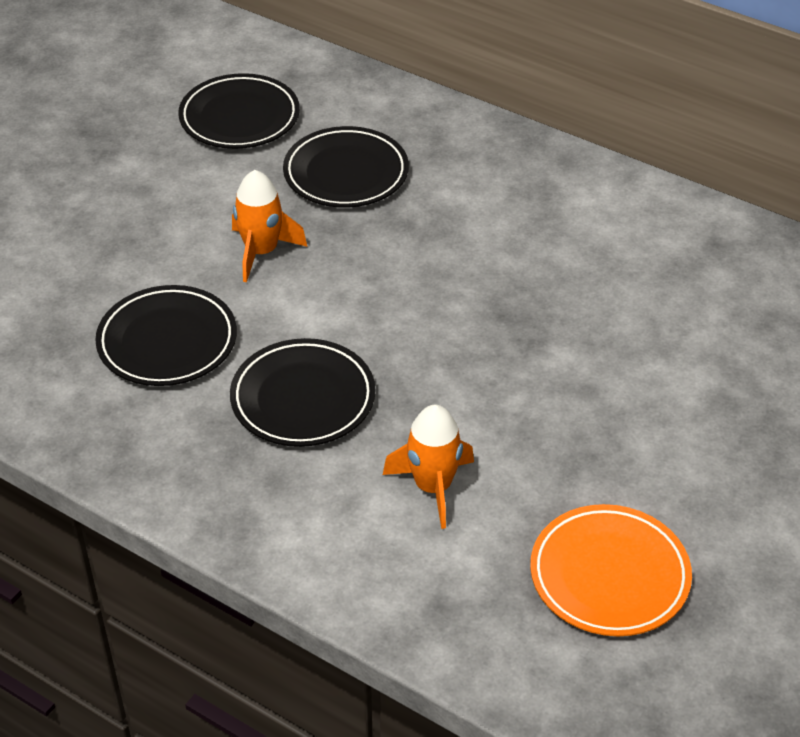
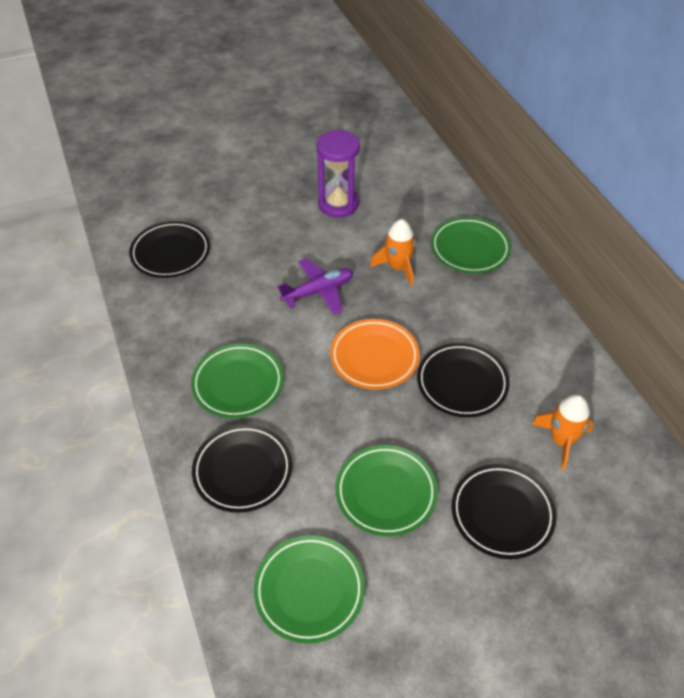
green plate: 0 -> 4
purple hourglass: 0 -> 1
purple plane: 0 -> 1

